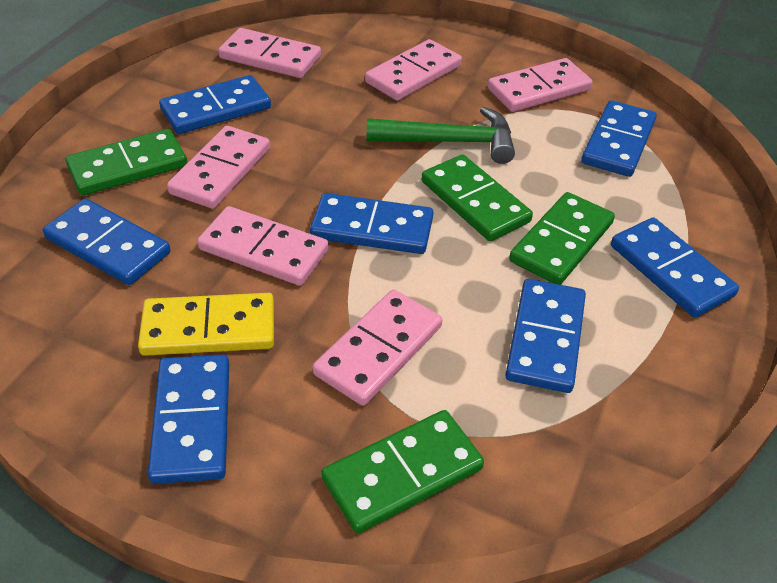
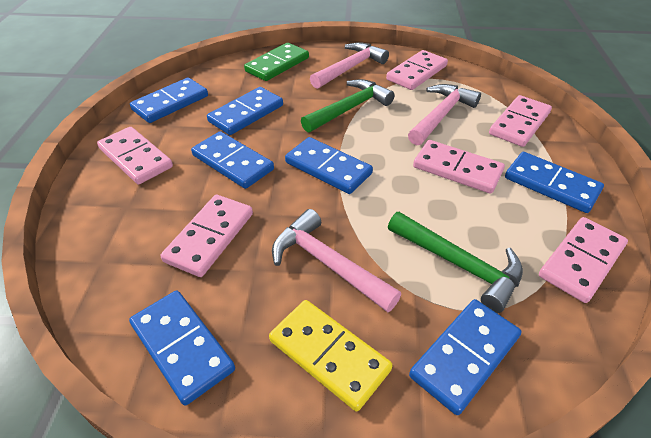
green domino: 4 -> 1
green hammer: 1 -> 2
pink hammer: 0 -> 3

